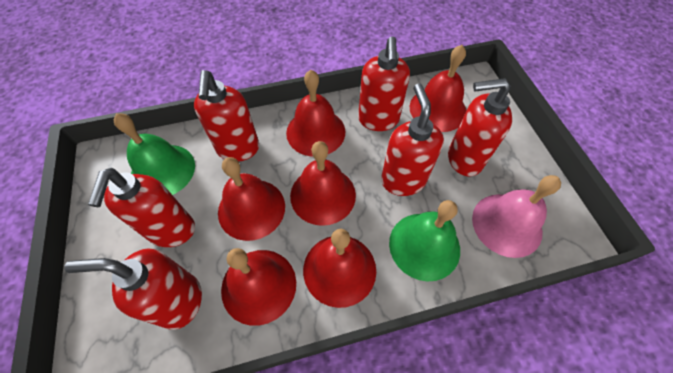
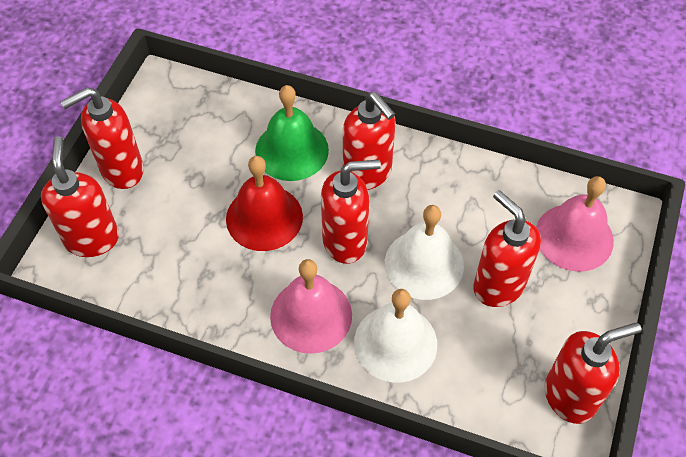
green bell: 2 -> 1
pink bell: 1 -> 2
red bell: 6 -> 1
white bell: 0 -> 2

